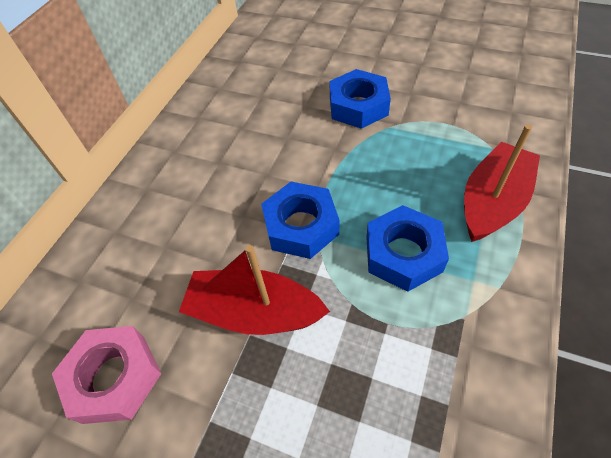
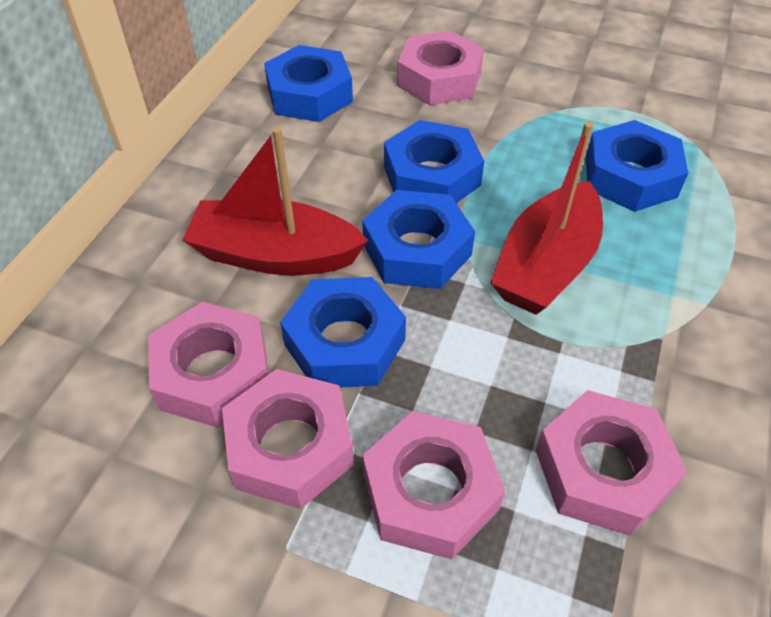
blue nut: 3 -> 5
pink nut: 1 -> 5

